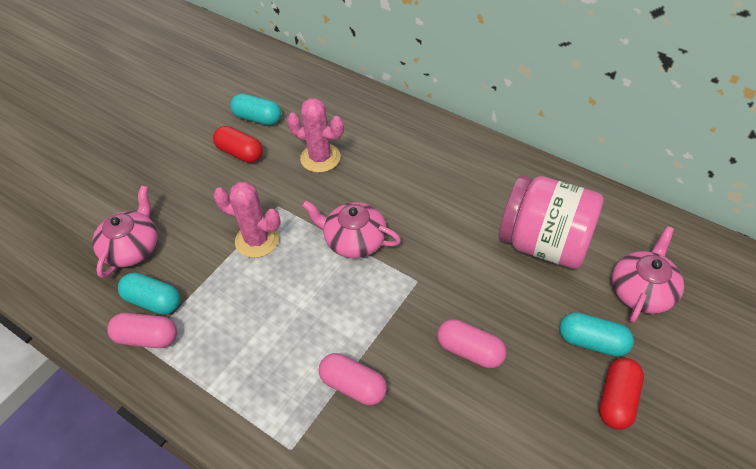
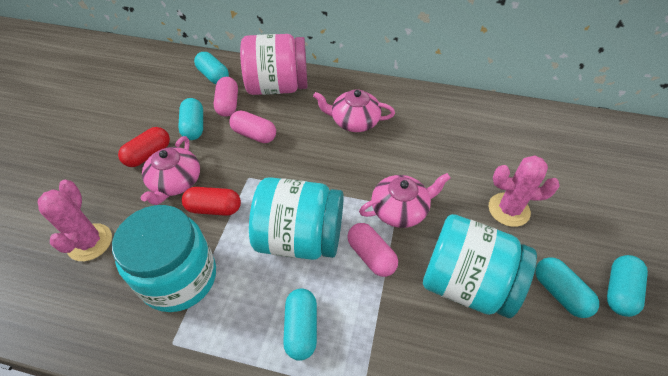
turquoise capsule: 3 -> 5
turquoise jar: 0 -> 3

